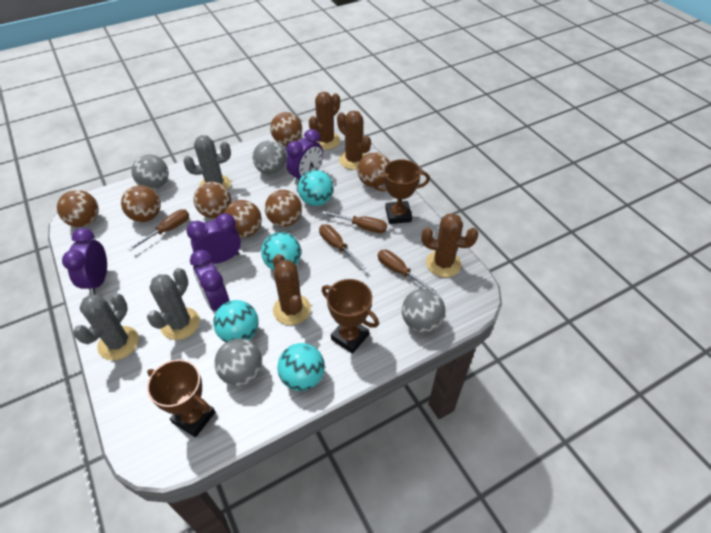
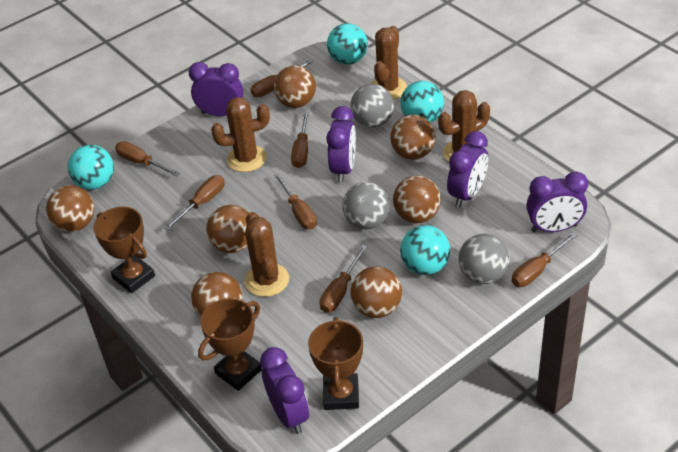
brown screwdriver: 4 -> 7
grey ball: 4 -> 3
grey cactus: 3 -> 0
purple clock: 4 -> 5

